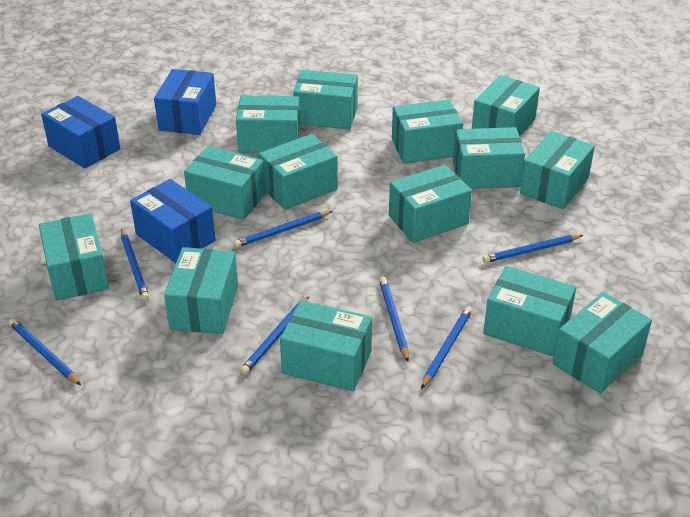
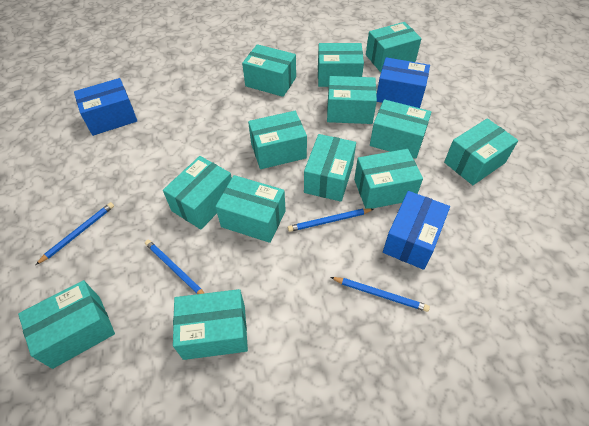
blue pencil: 7 -> 4
turquoise box: 14 -> 13

